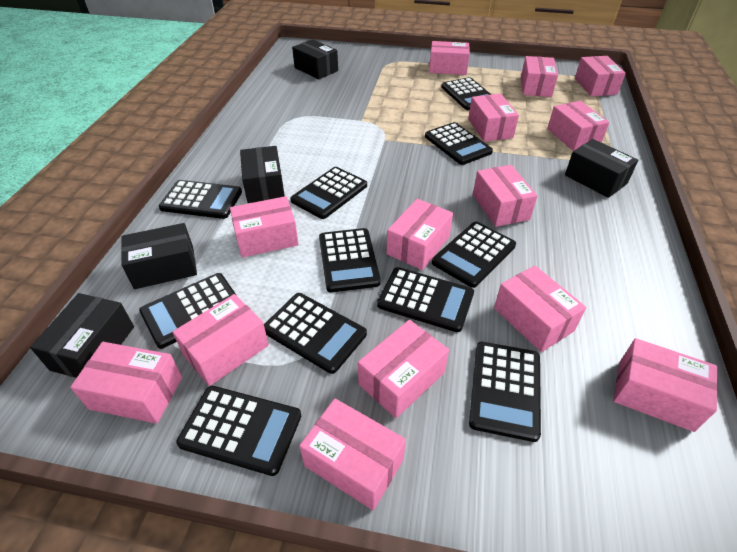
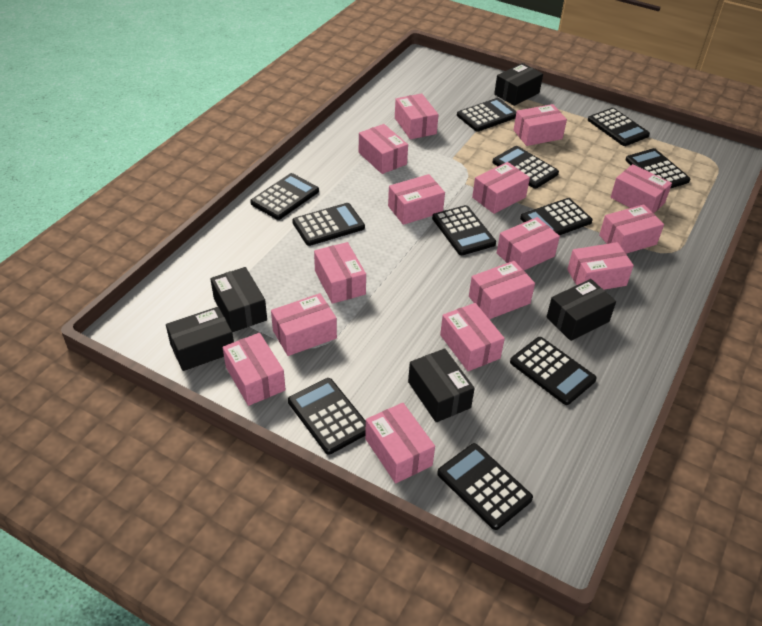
pink box: 14 -> 15

